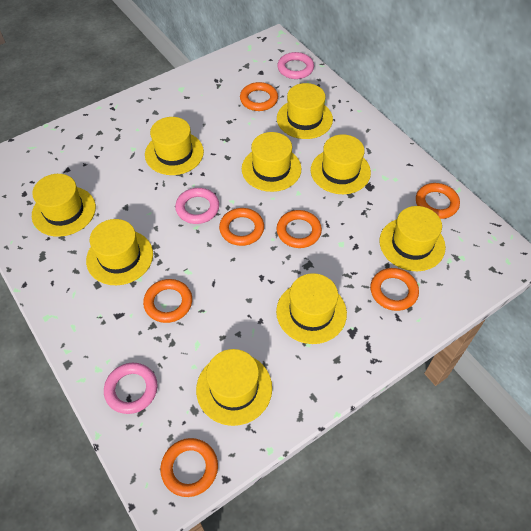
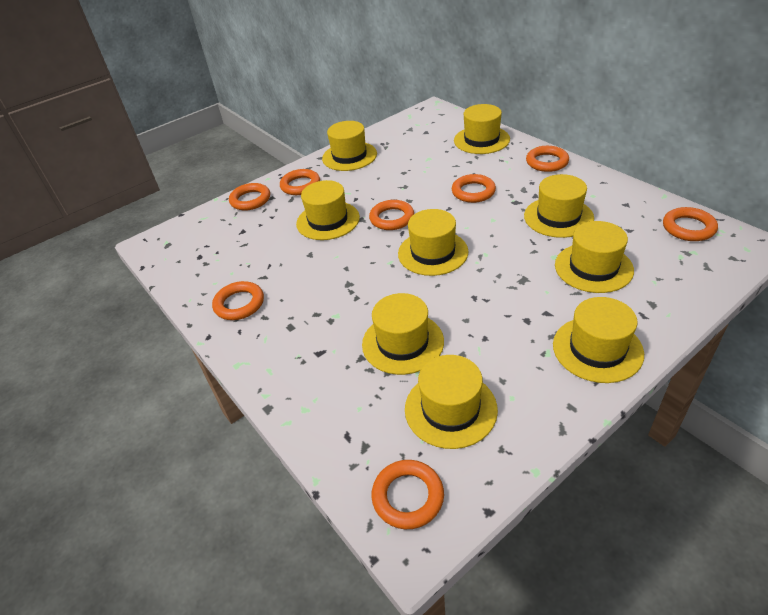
orange ring: 7 -> 8
pink ring: 3 -> 0

